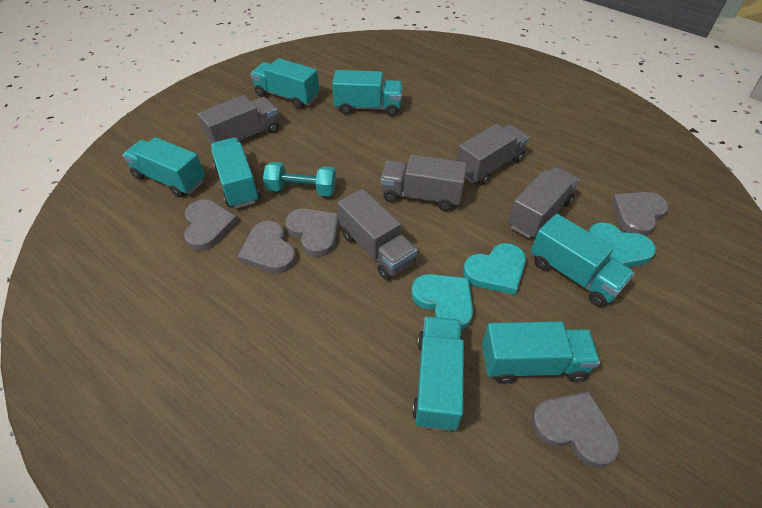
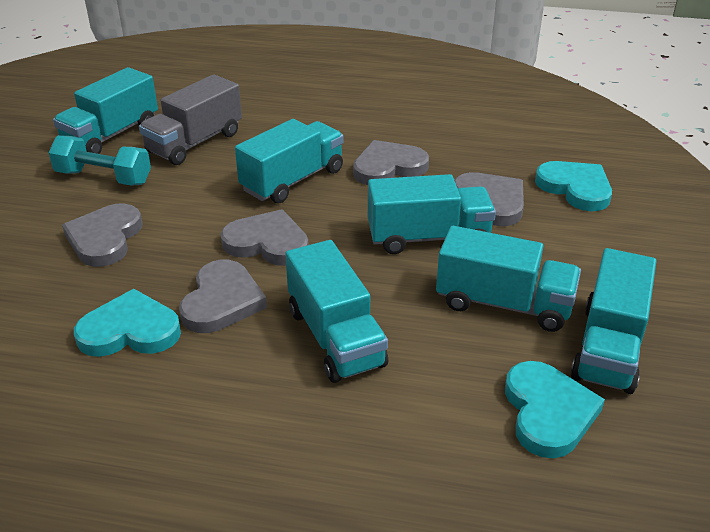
grey truck: 5 -> 1
turquoise truck: 7 -> 6

